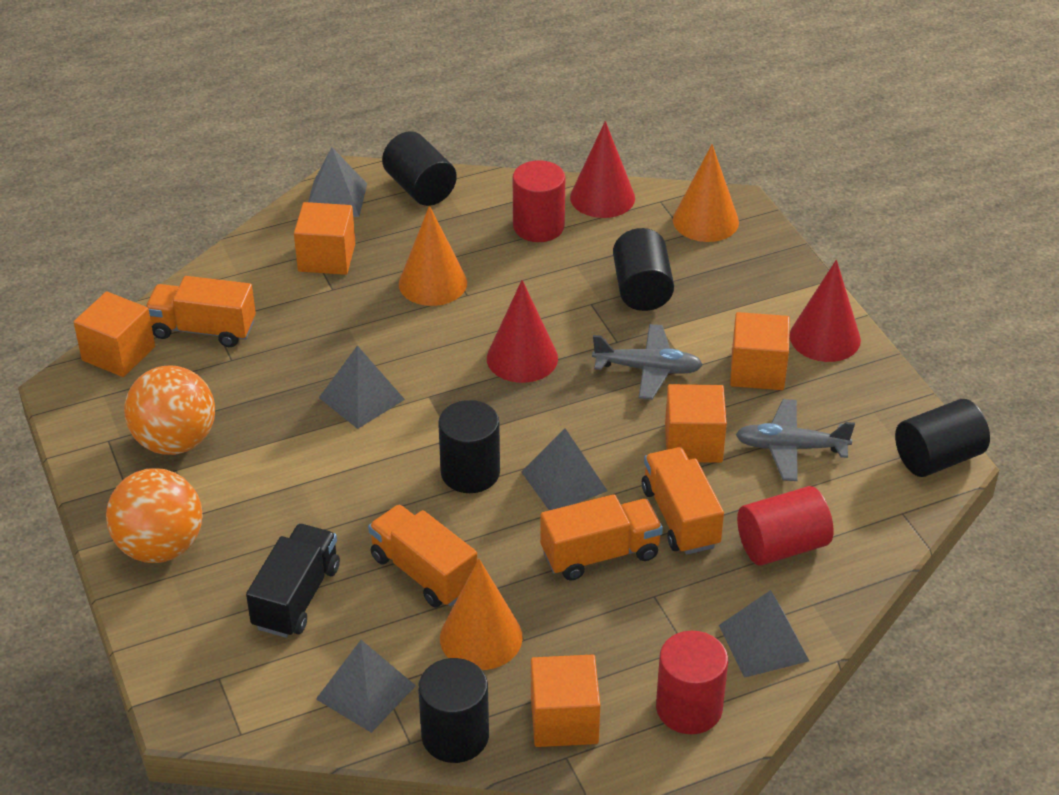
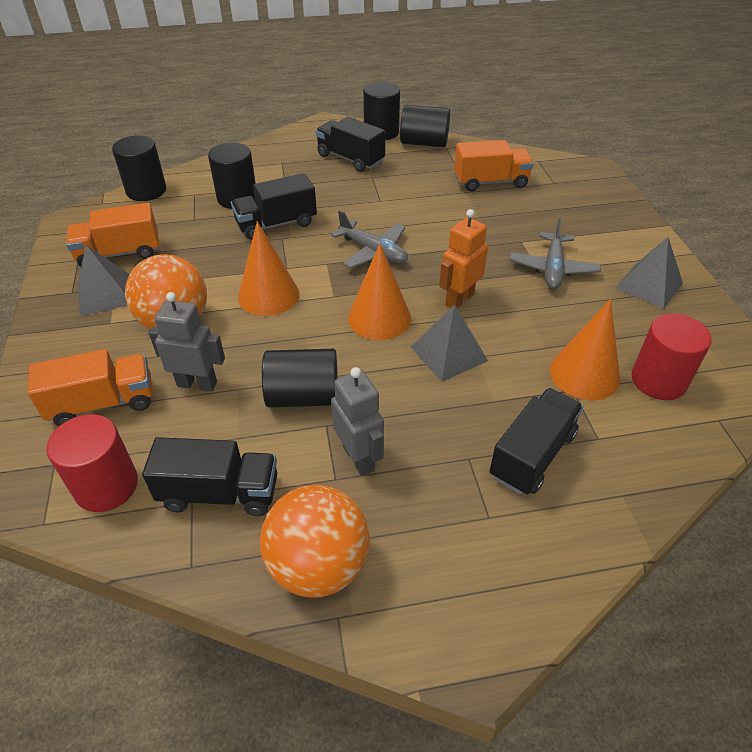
black truck: 1 -> 4
grey pyramid: 5 -> 3
grey robot: 0 -> 2
orange cube: 5 -> 0
orange robot: 0 -> 1
orange truck: 4 -> 3
red cone: 3 -> 0
red cylinder: 3 -> 2

